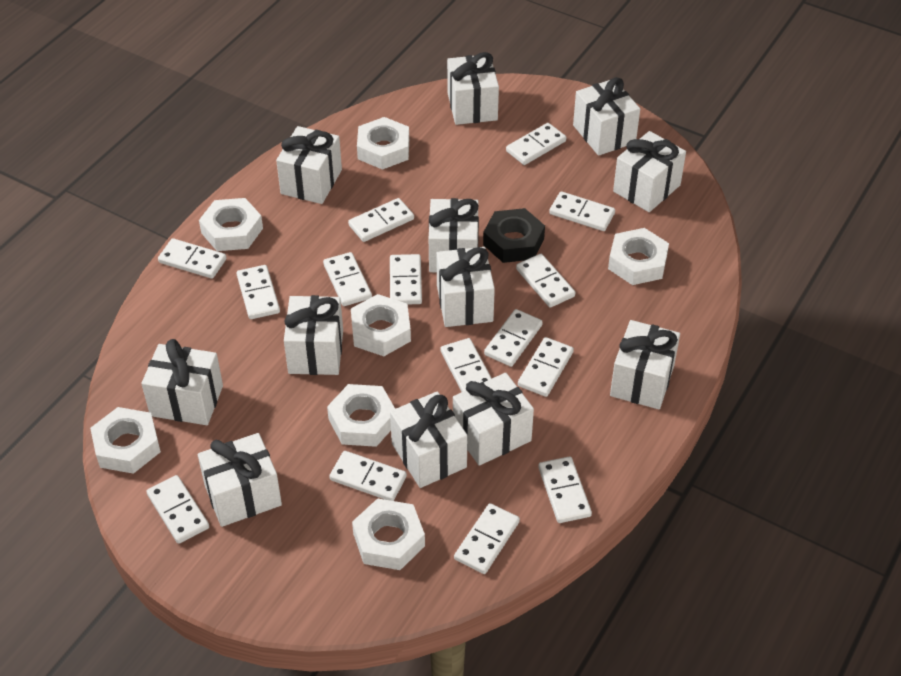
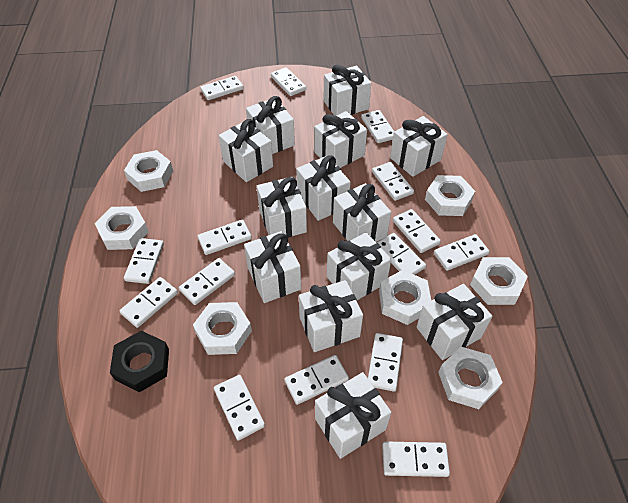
white gift: 12 -> 13

